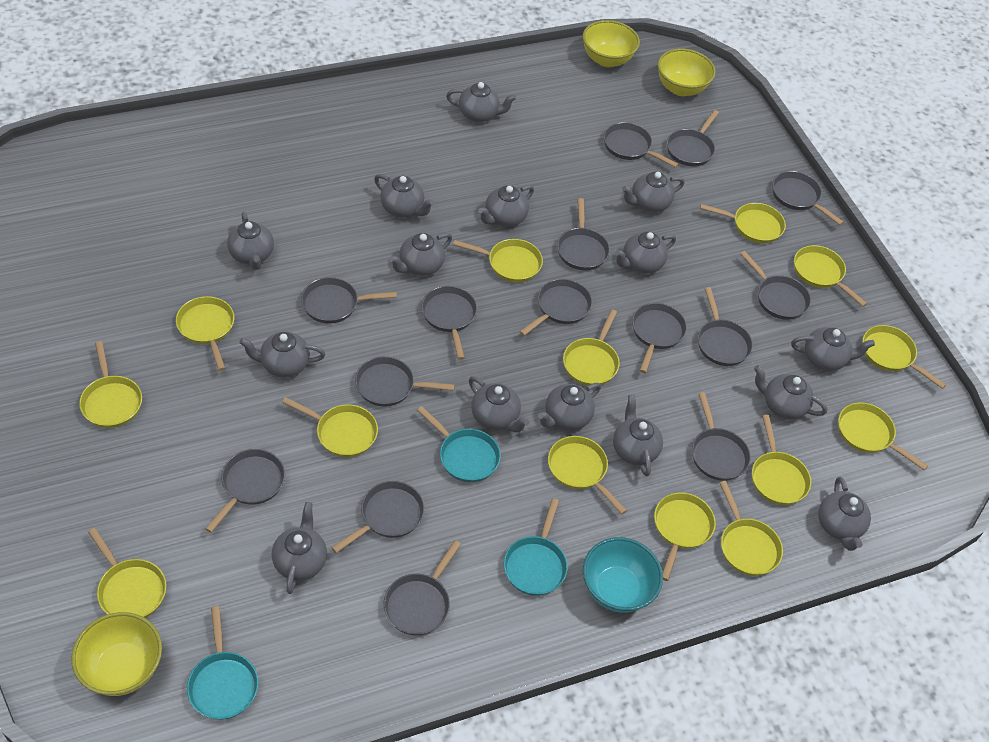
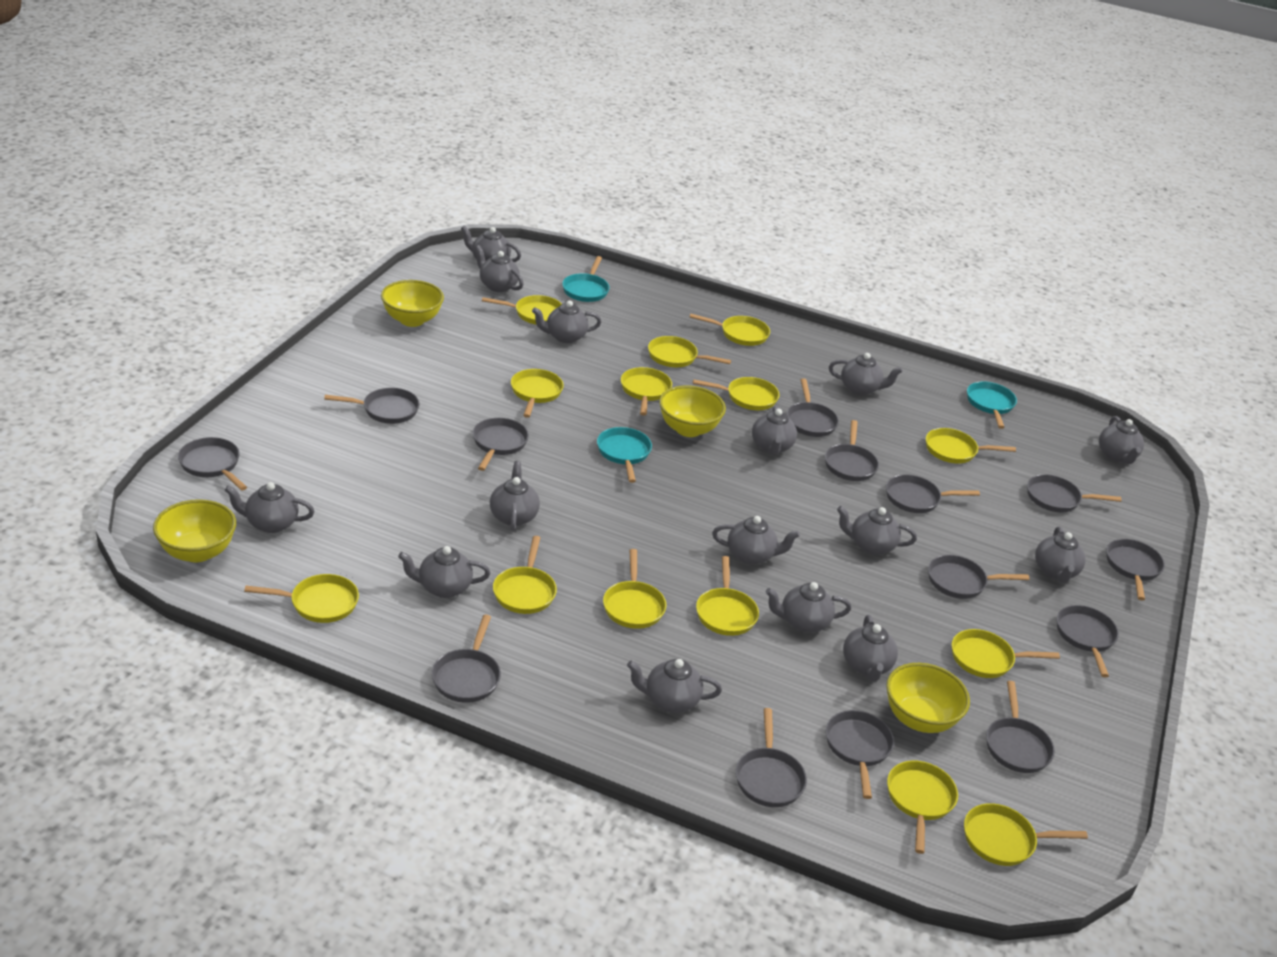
grey pan: 15 -> 14
turquoise bowl: 1 -> 0
yellow bowl: 3 -> 4

